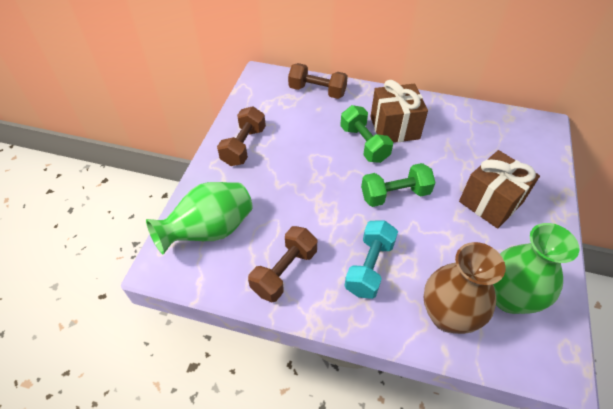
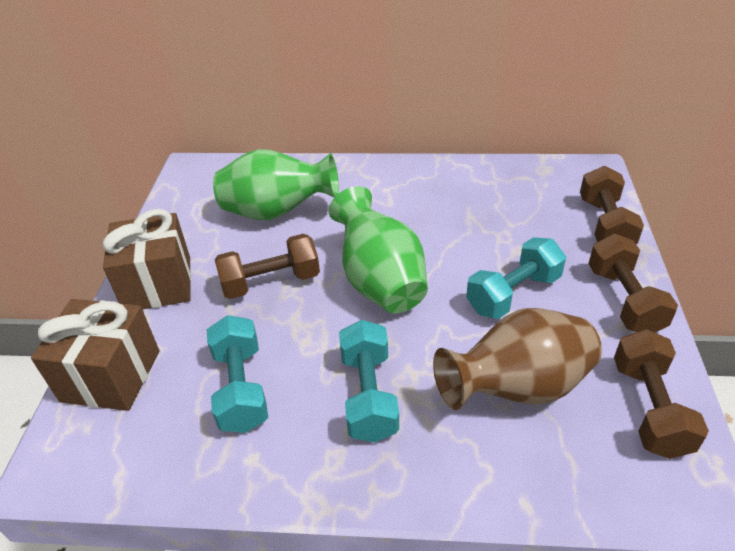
brown dumbbell: 3 -> 4
green dumbbell: 2 -> 0
turquoise dumbbell: 1 -> 3

